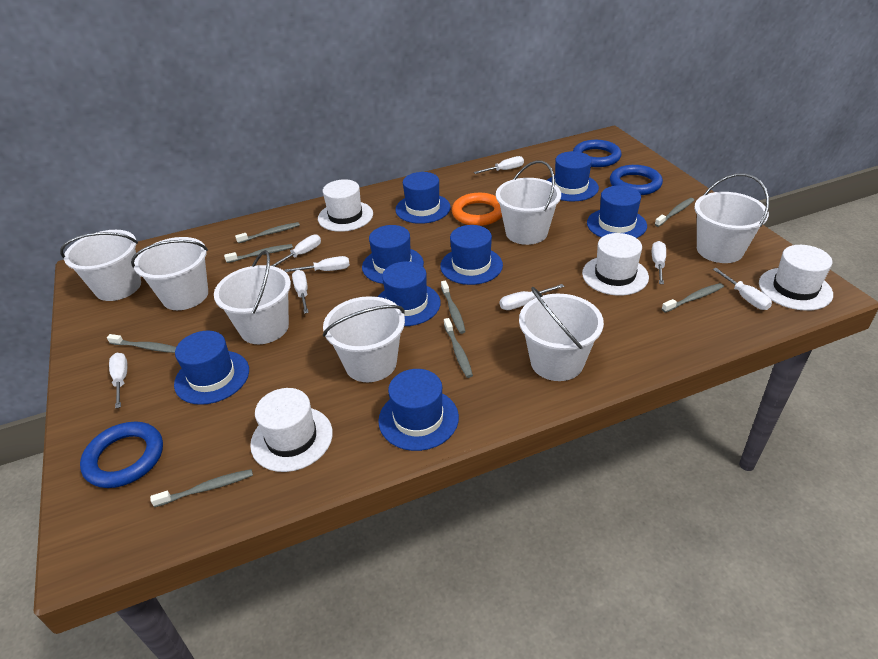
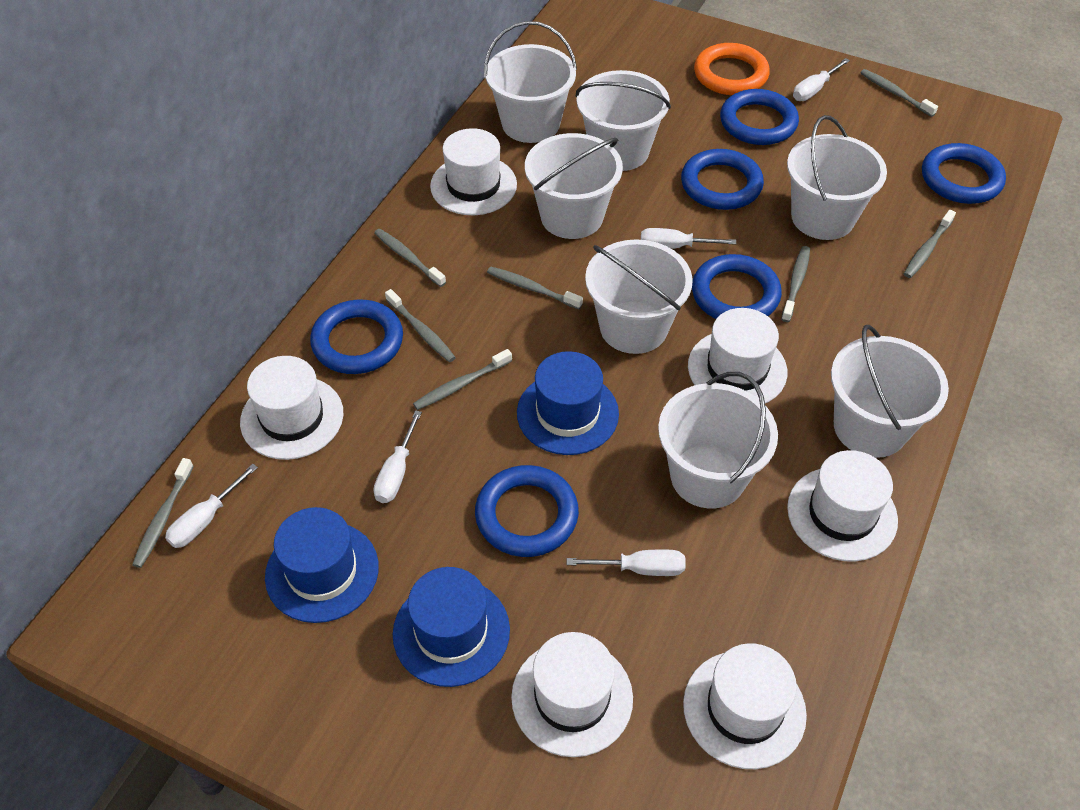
blue hat: 8 -> 3
blue ring: 3 -> 6
white hat: 4 -> 6
white screwdriver: 8 -> 5

